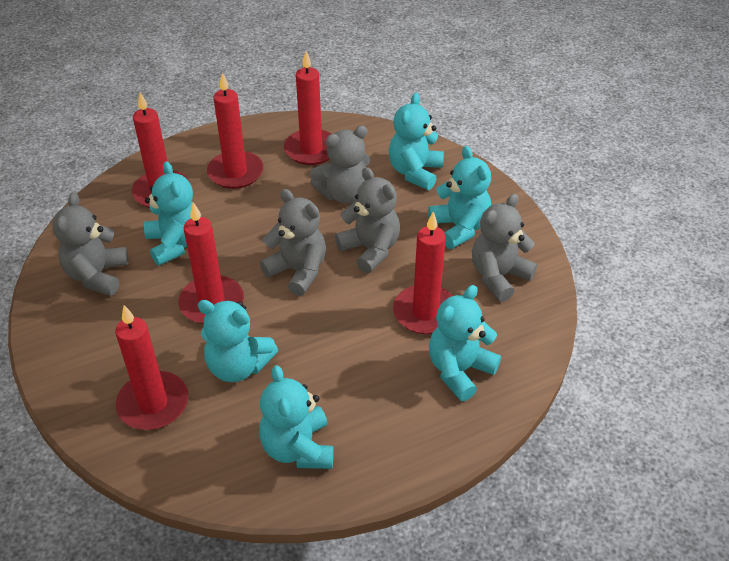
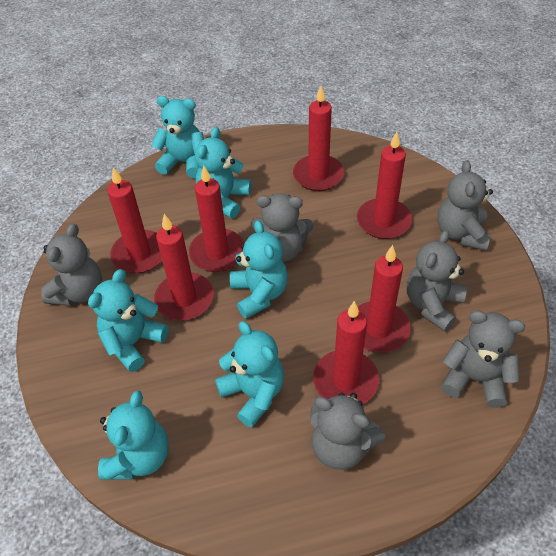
grey teddy bear: 5 -> 6
red candle: 6 -> 7

